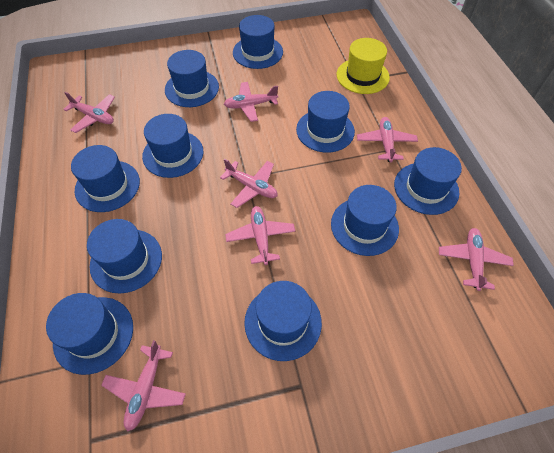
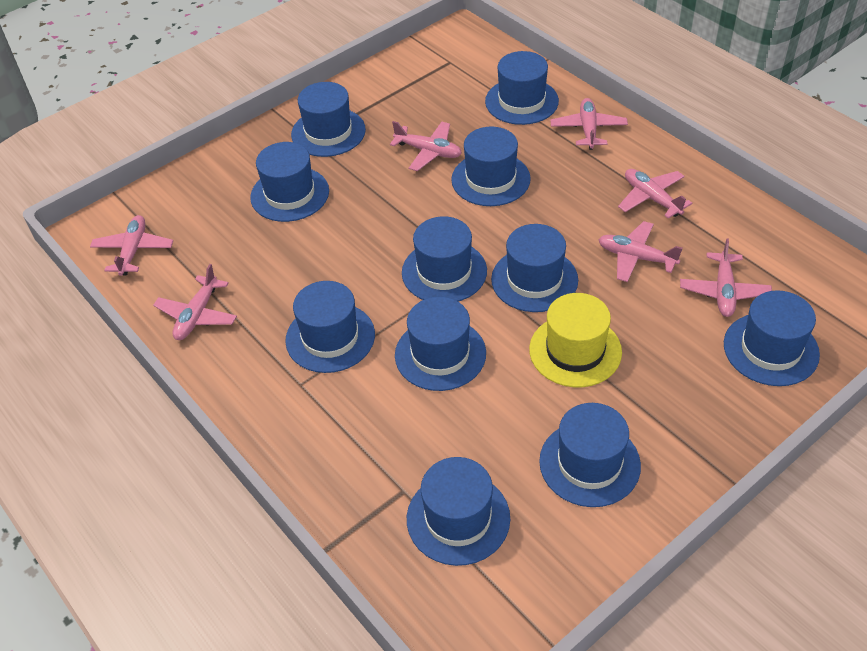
blue hat: 10 -> 11

